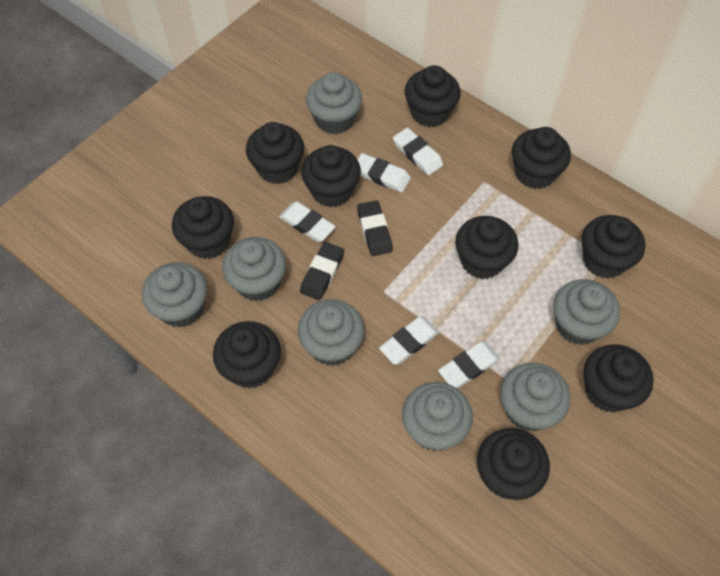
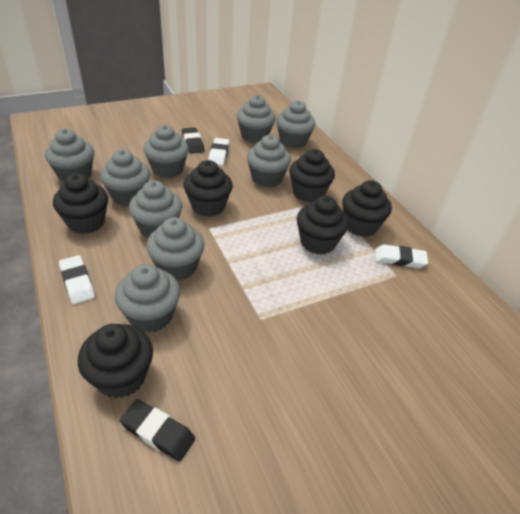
black cupcake: 10 -> 6
grey cupcake: 7 -> 9
white eraser: 5 -> 3

